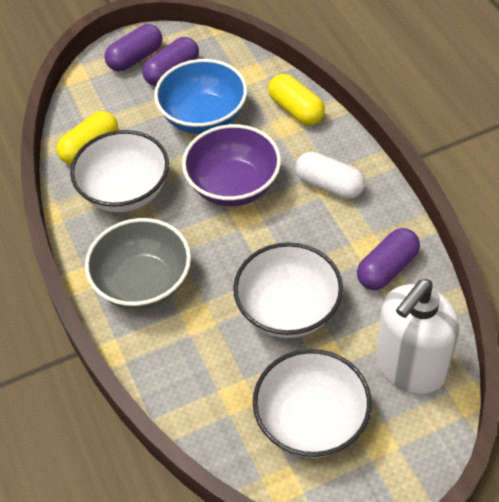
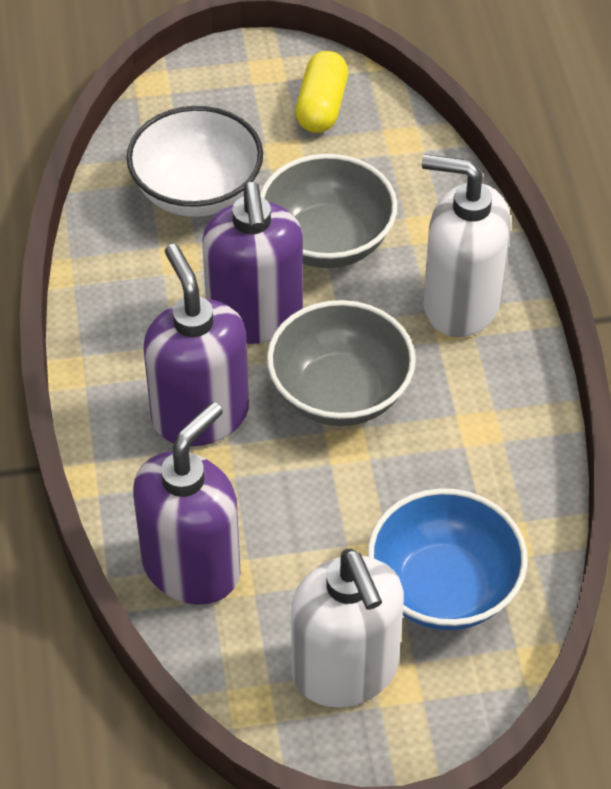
grey bowl: 1 -> 2
purple bowl: 1 -> 0
purple capsule: 3 -> 0
purple soap dispenser: 0 -> 3
white bowl: 3 -> 1
white capsule: 1 -> 0
white soap dispenser: 1 -> 2
yellow capsule: 2 -> 1

